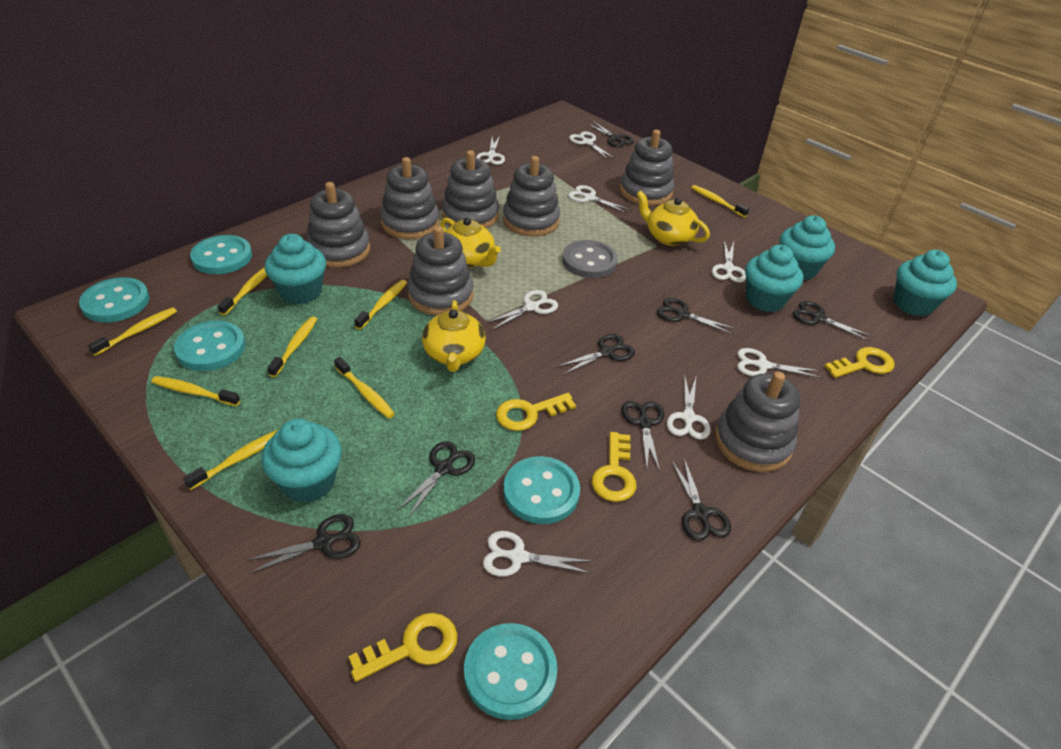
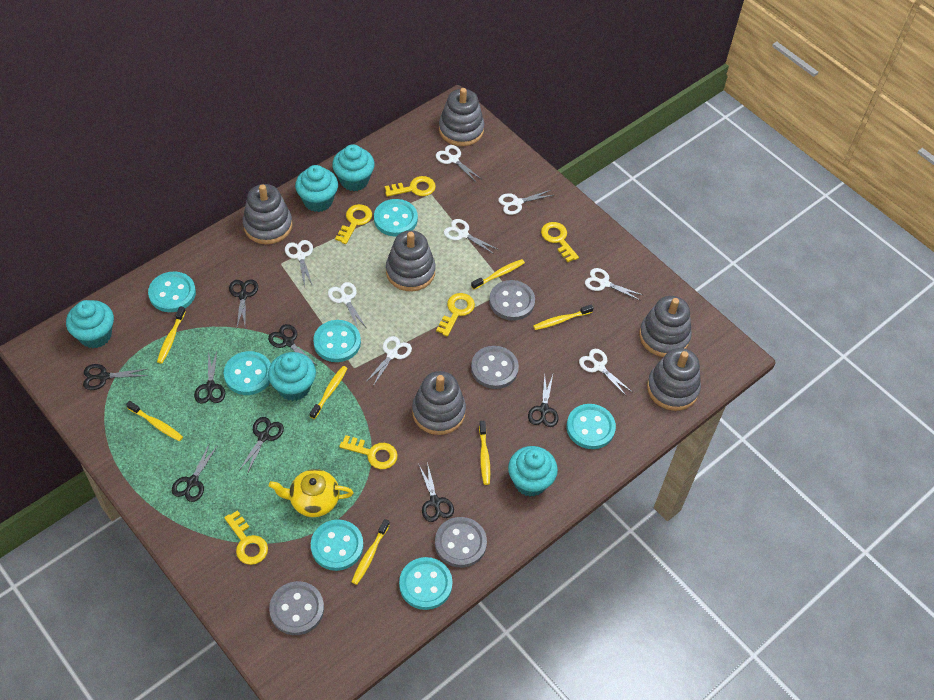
grey button: 1 -> 4
grey stacking toy: 7 -> 6
turquoise button: 5 -> 7
yellow key: 4 -> 6
yellow teapot: 3 -> 1
yellow toothbrush: 8 -> 7

